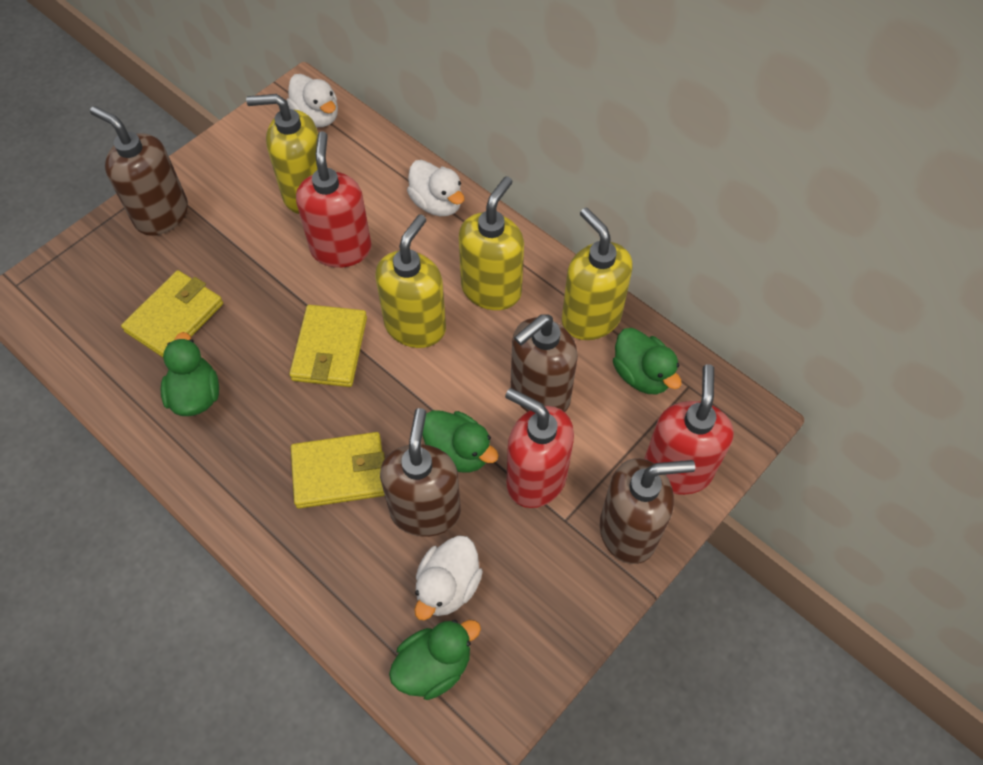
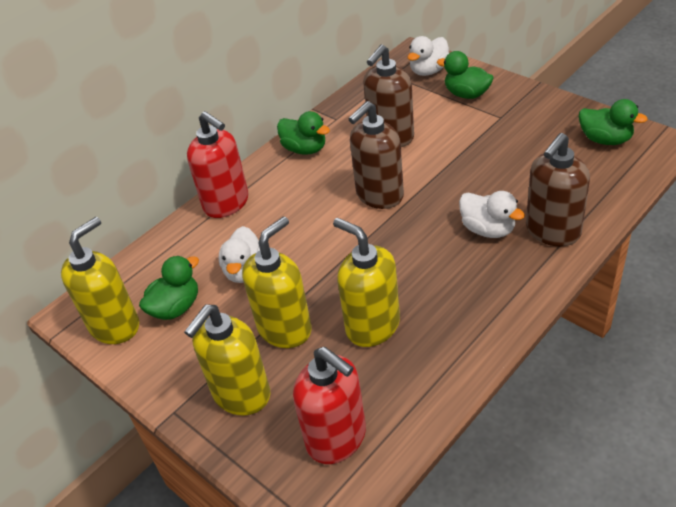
brown soap dispenser: 4 -> 3
red soap dispenser: 3 -> 2
yellow wallet: 3 -> 0

